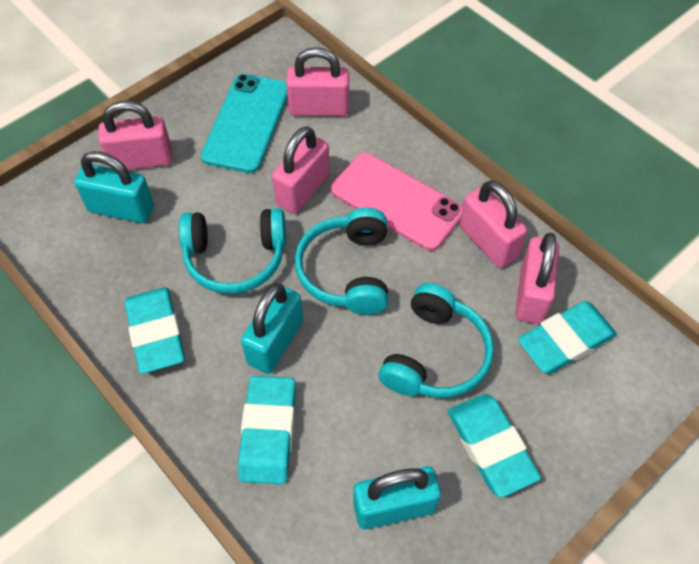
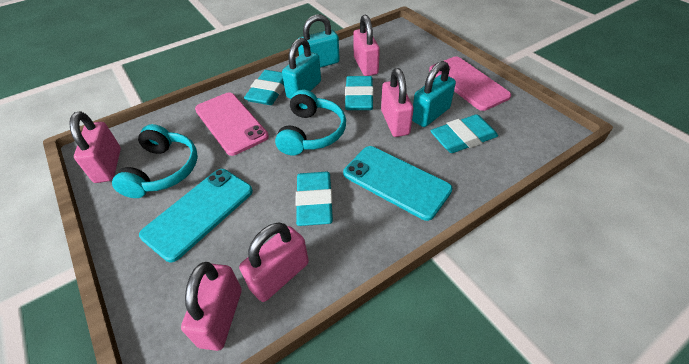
pink phone: 1 -> 2
turquoise headphones: 3 -> 2
turquoise phone: 1 -> 2

